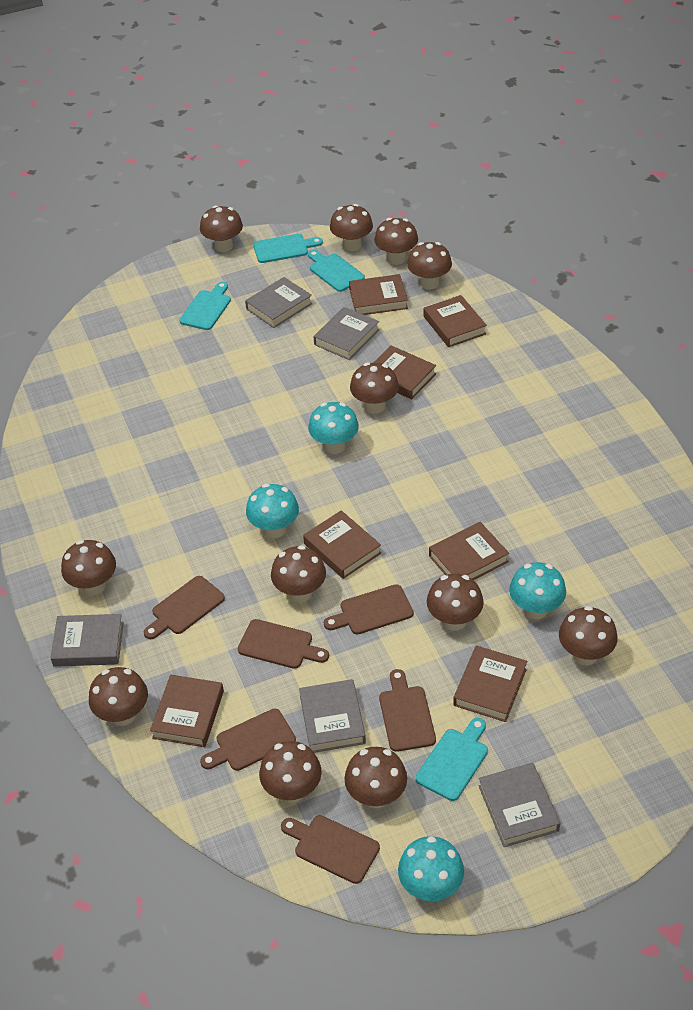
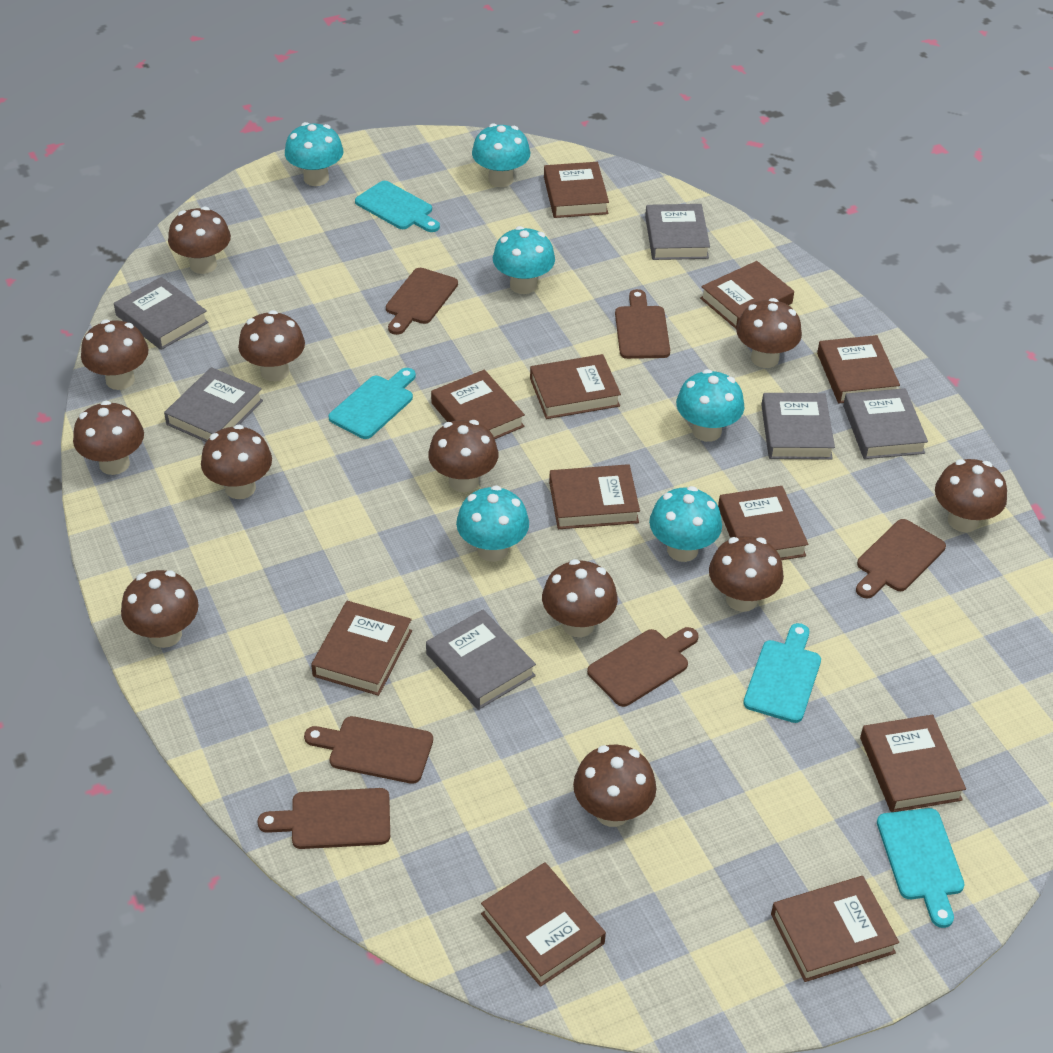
brown book: 7 -> 11
grey book: 5 -> 6
turquoise mushroom: 4 -> 6

